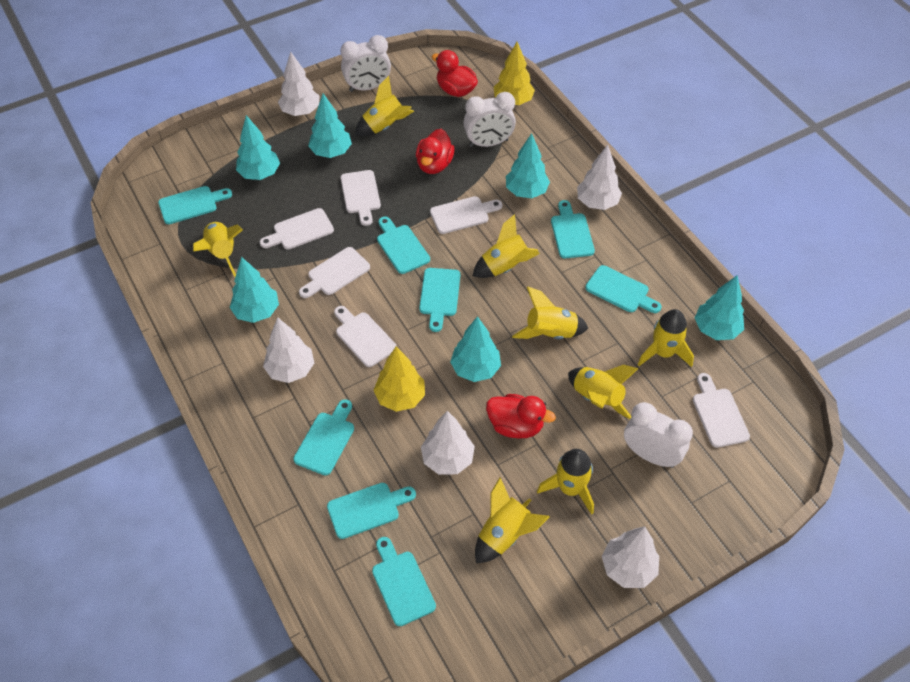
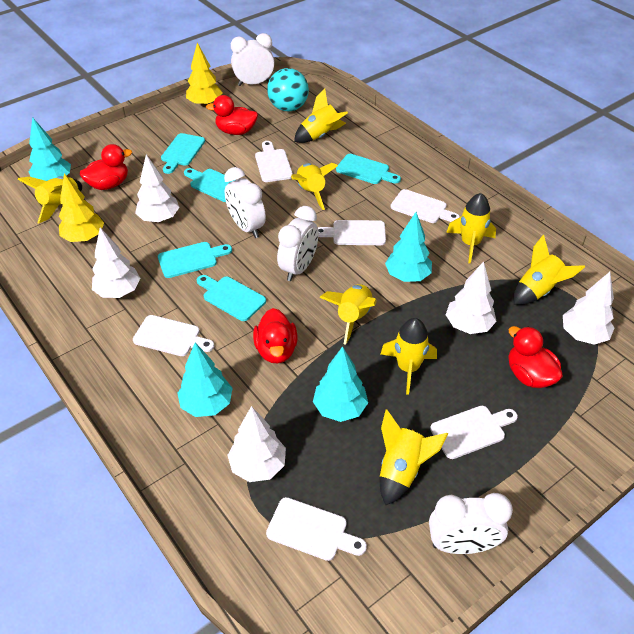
red duck: 3 -> 4
turquoise ball: 0 -> 1
turquoise cutting board: 8 -> 5
turquoise tree: 6 -> 4
white clock: 3 -> 4

